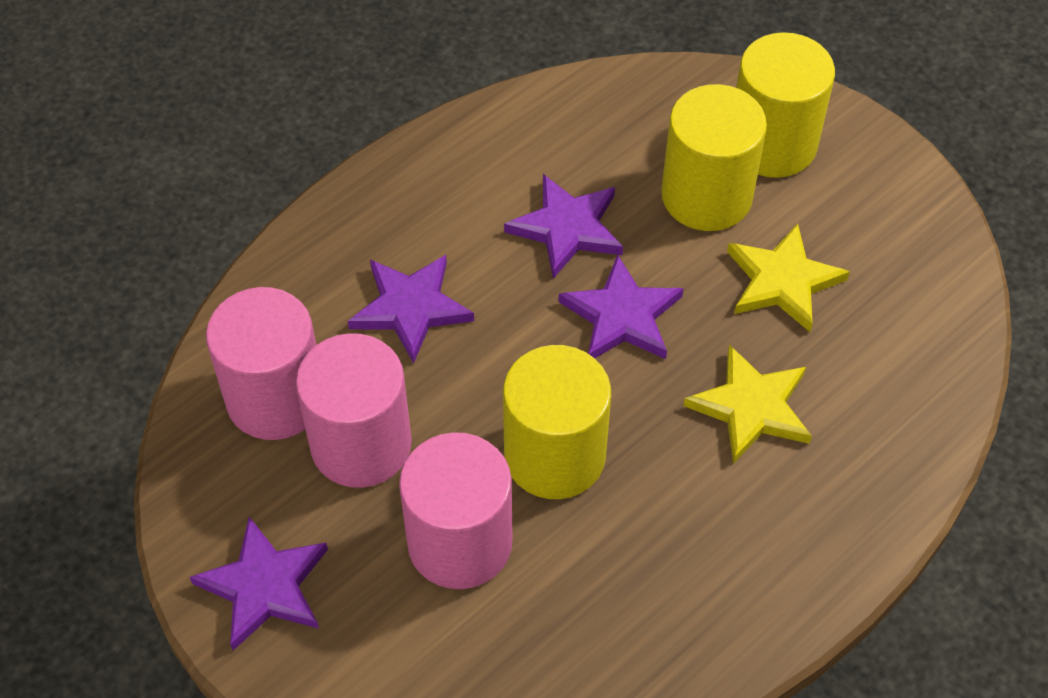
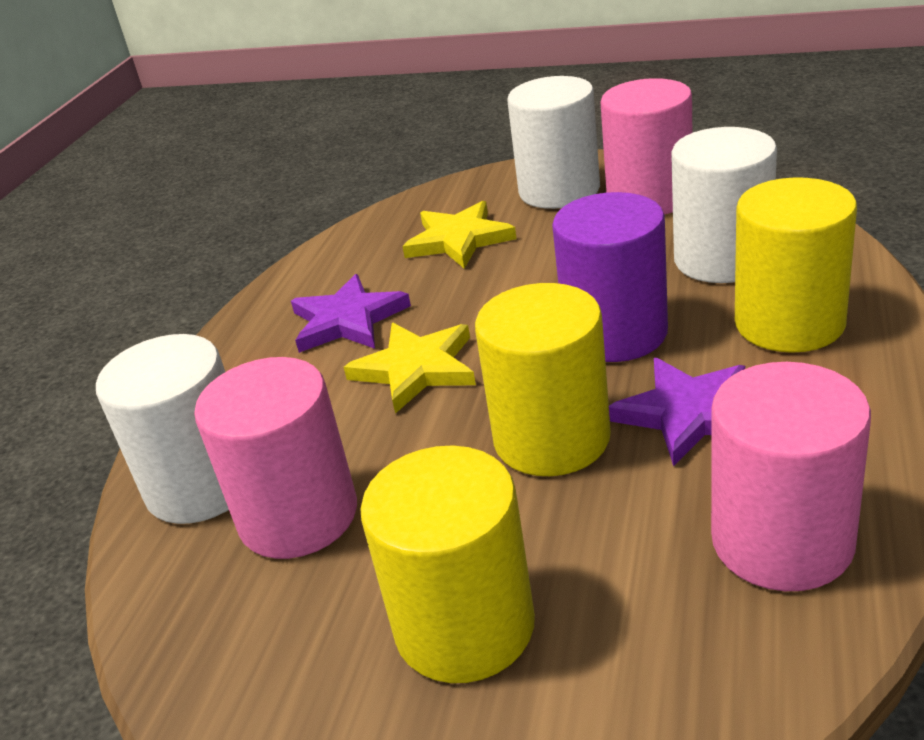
purple cylinder: 0 -> 1
purple star: 4 -> 2
white cylinder: 0 -> 3

